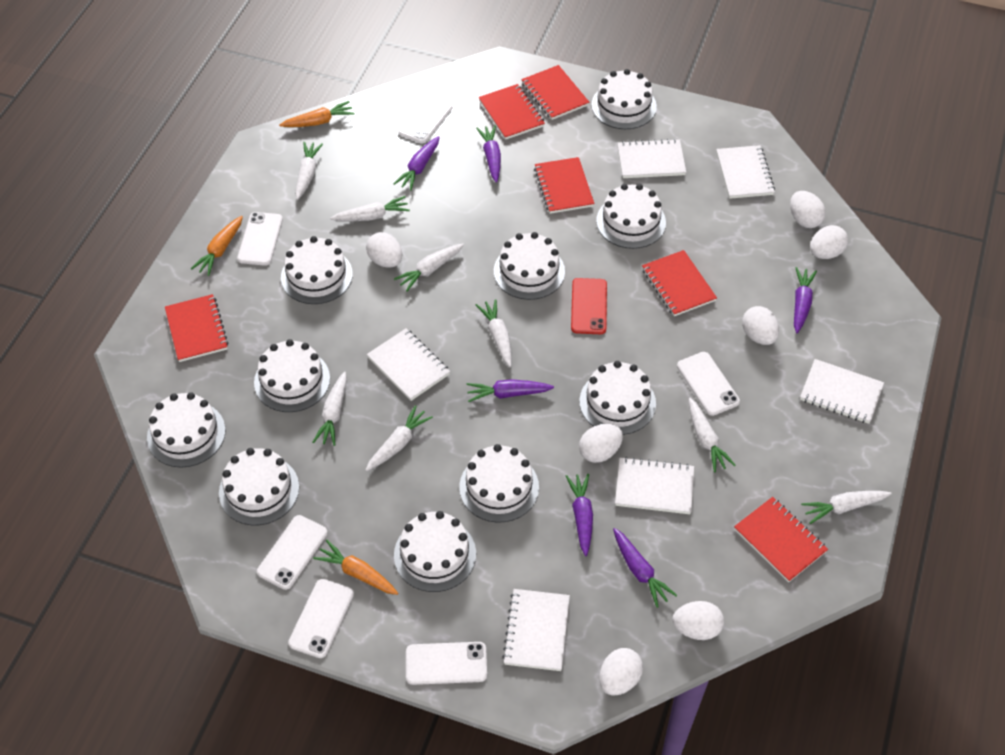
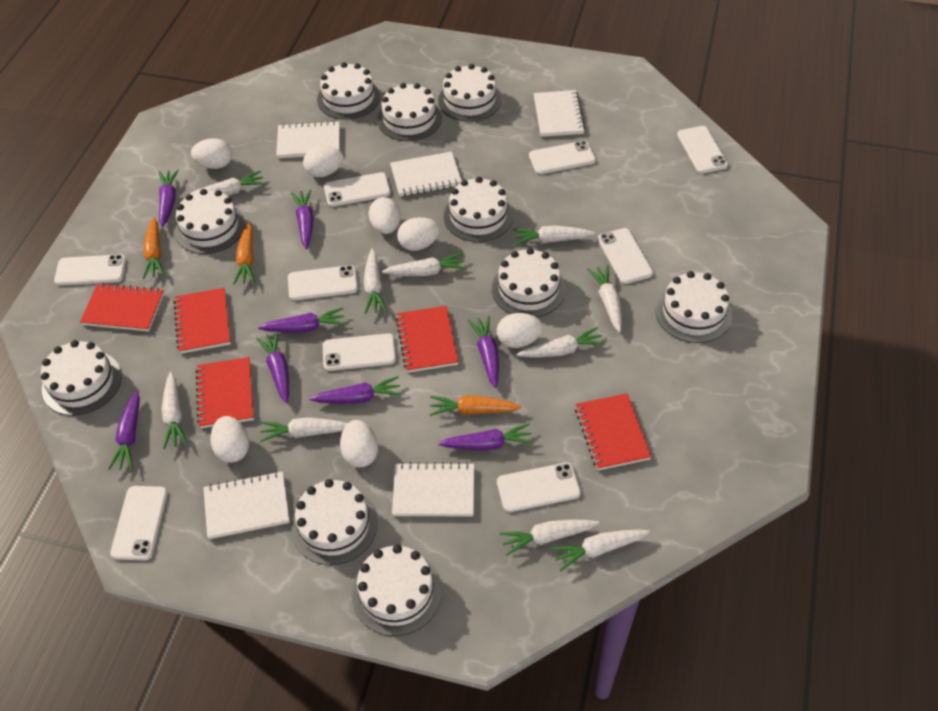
purple carrot: 6 -> 8
red notebook: 6 -> 5
red phone: 1 -> 0
white carrot: 8 -> 10
white notebook: 6 -> 5
white phone: 6 -> 9

